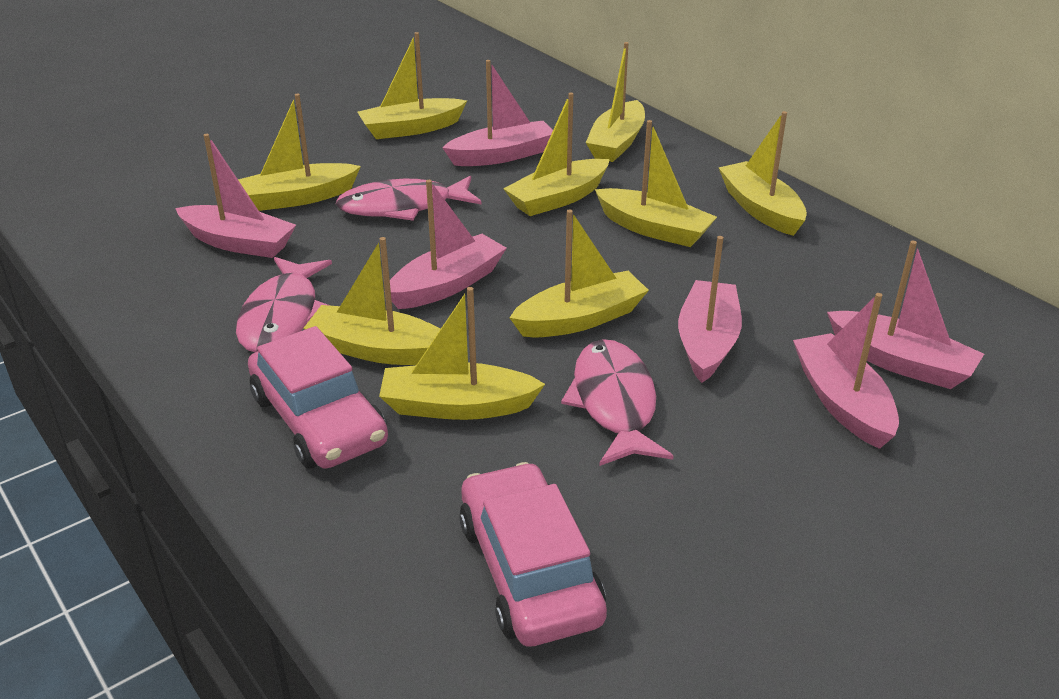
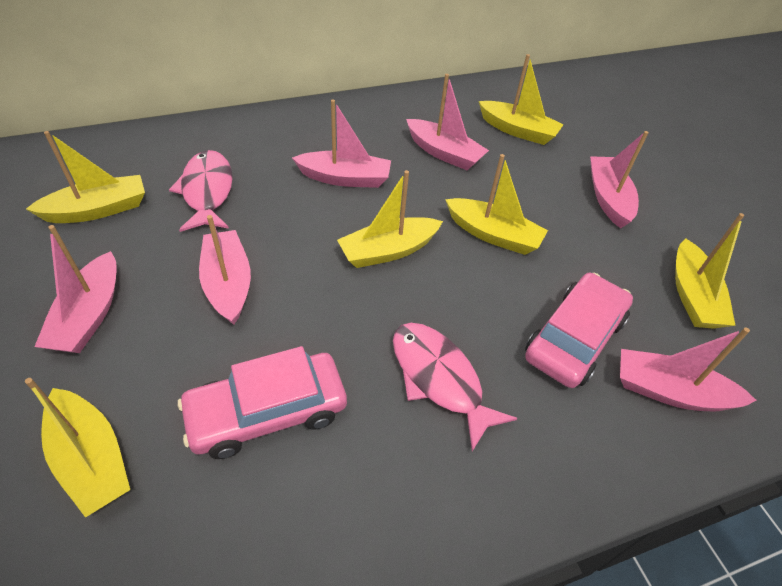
pink fish: 3 -> 2
yellow boat: 9 -> 6

